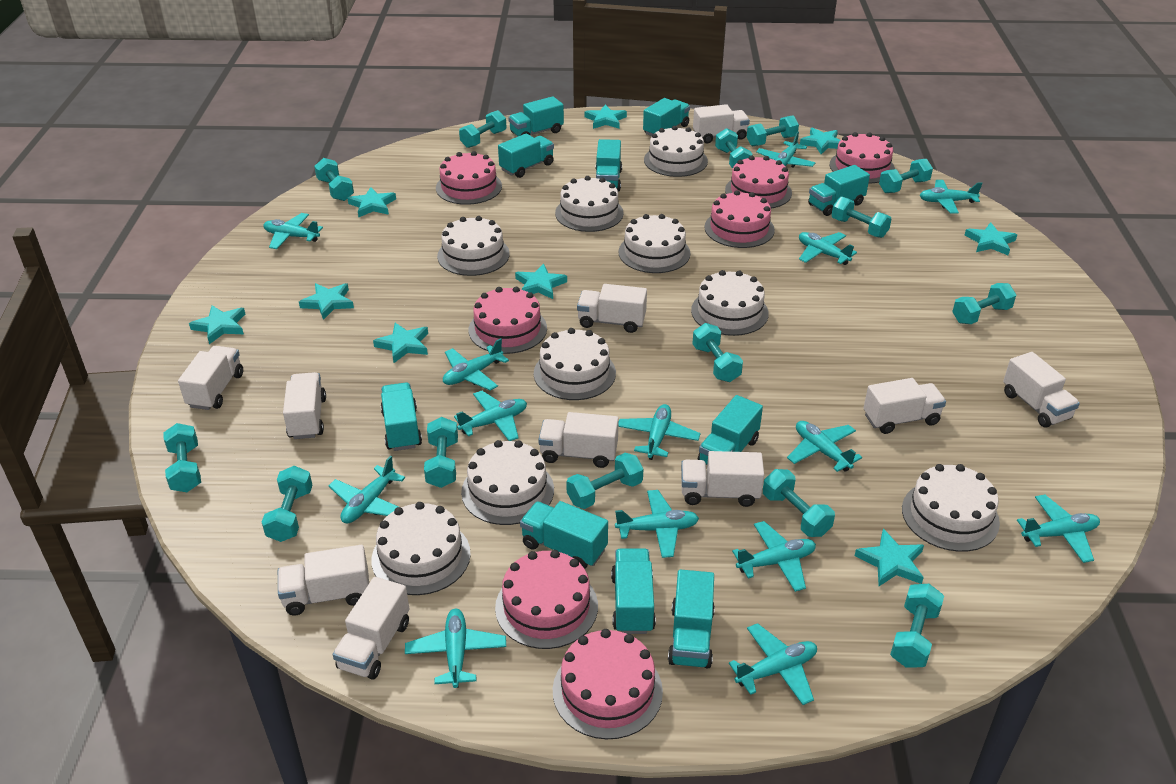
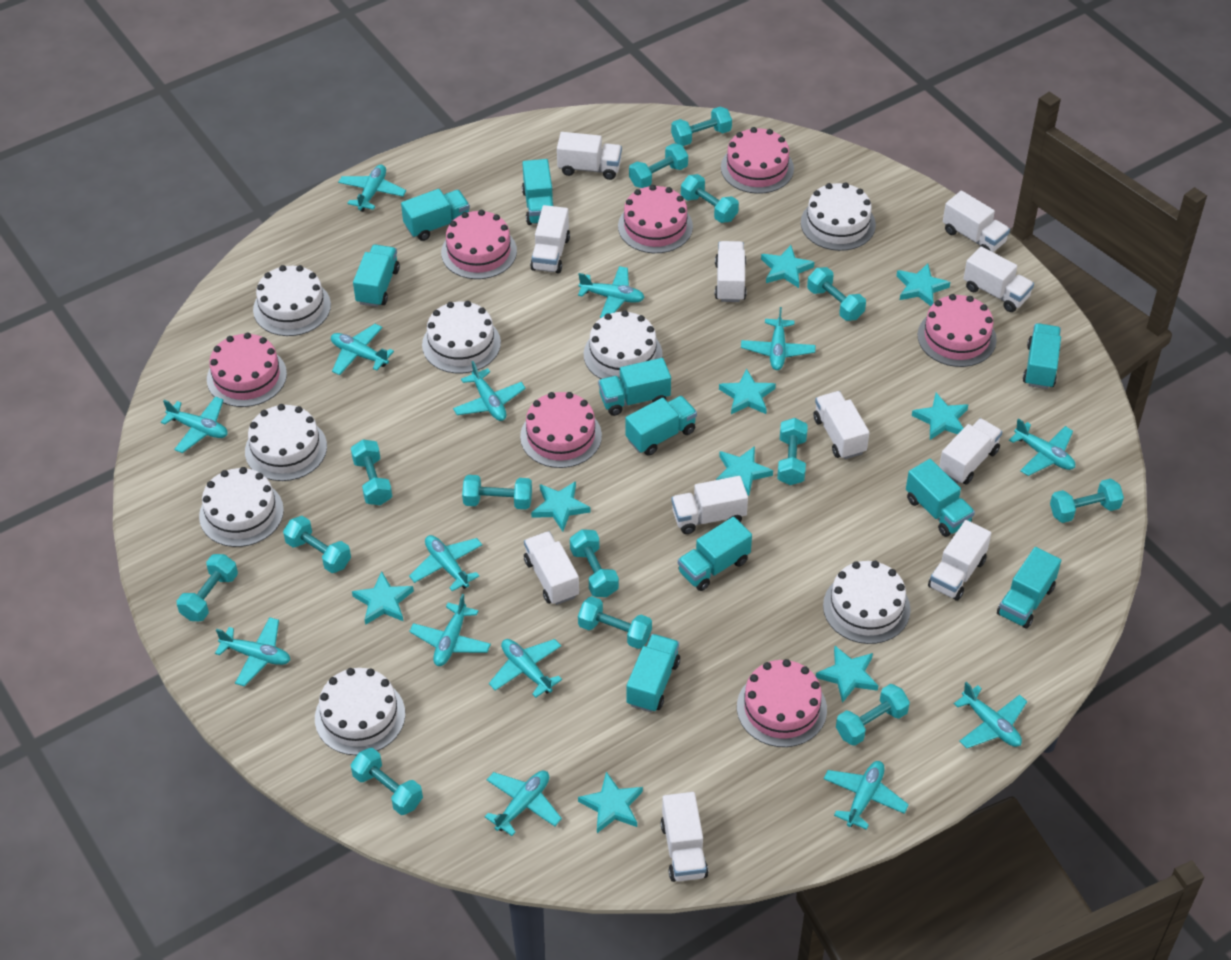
white cake: 9 -> 8
white truck: 10 -> 11

